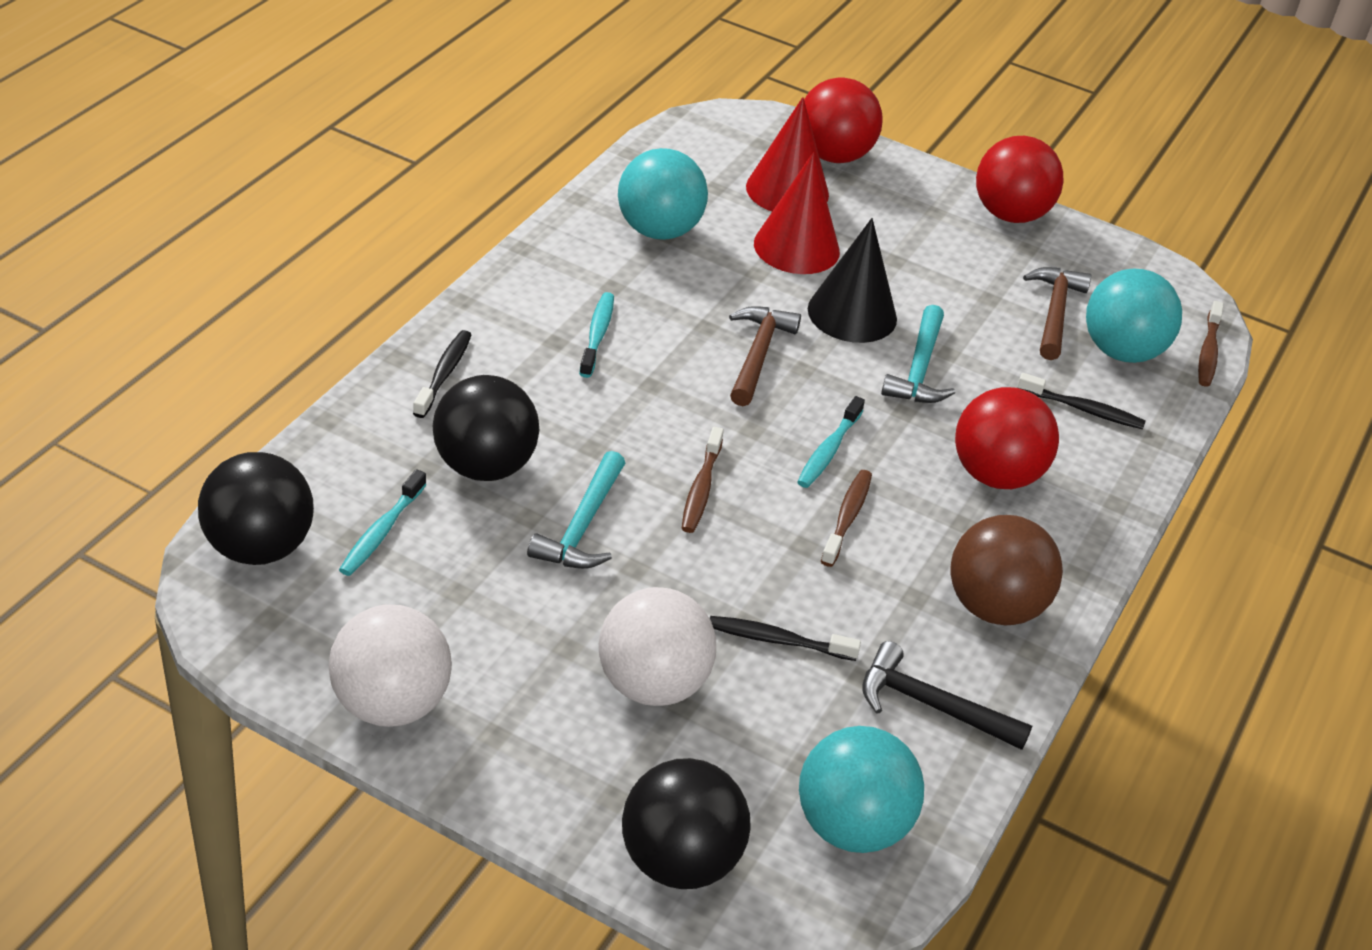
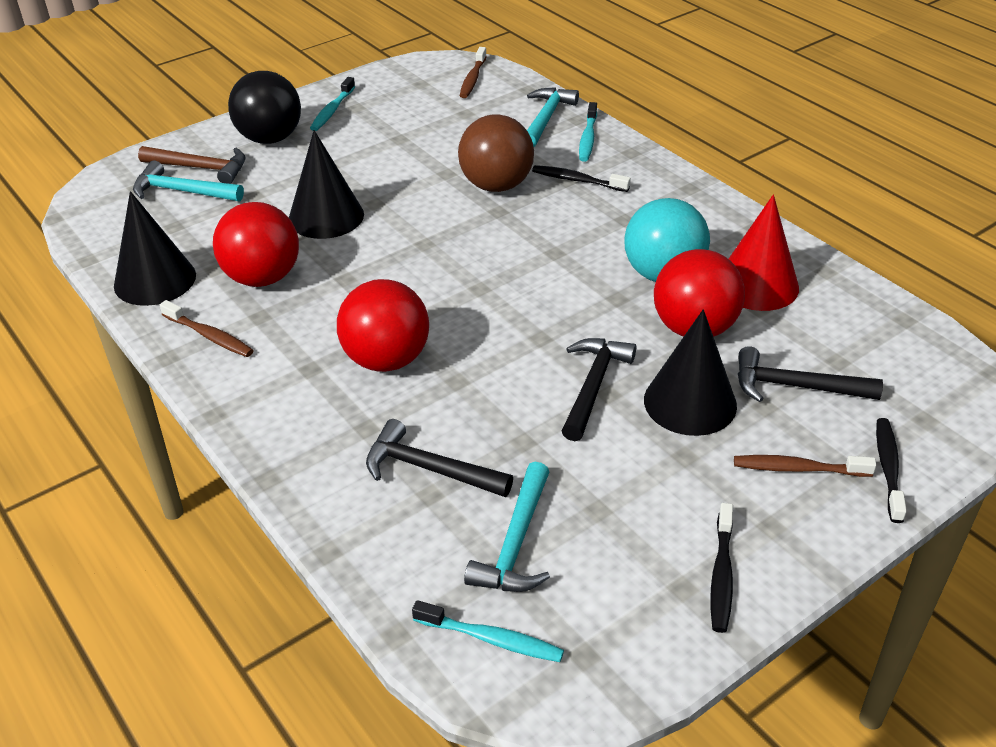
black ball: 3 -> 1
black cone: 1 -> 3
black hammer: 1 -> 3
brown hammer: 2 -> 1
red cone: 2 -> 1
turquoise ball: 3 -> 1
turquoise hammer: 2 -> 3
white ball: 2 -> 0

